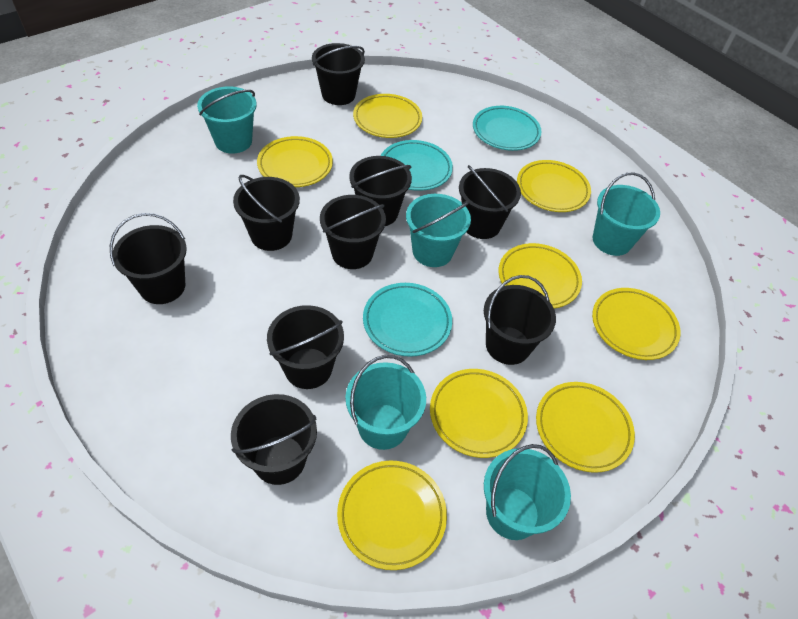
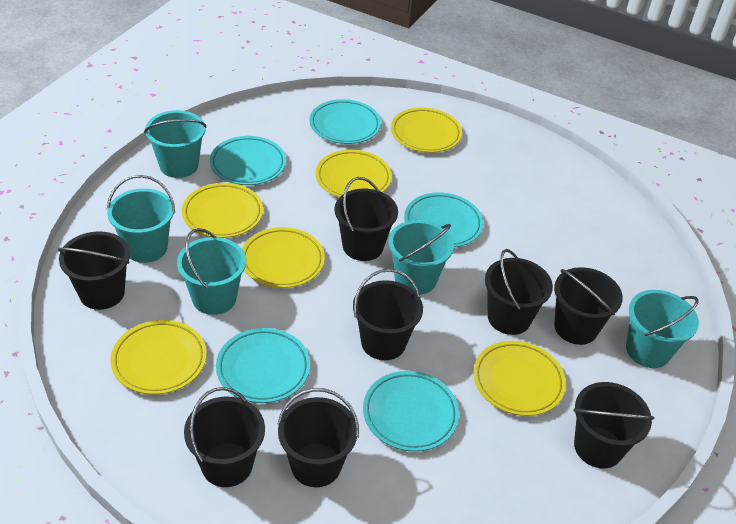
black bucket: 9 -> 8
turquoise plate: 3 -> 5
yellow plate: 8 -> 6

